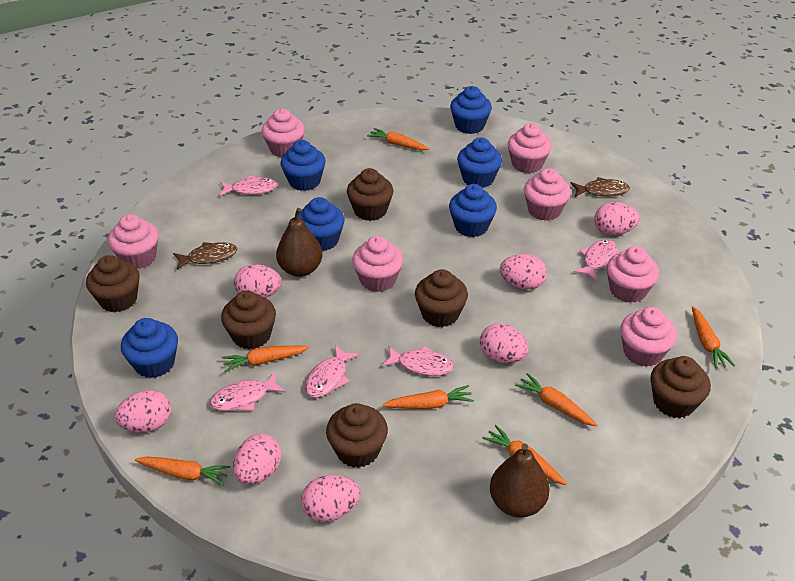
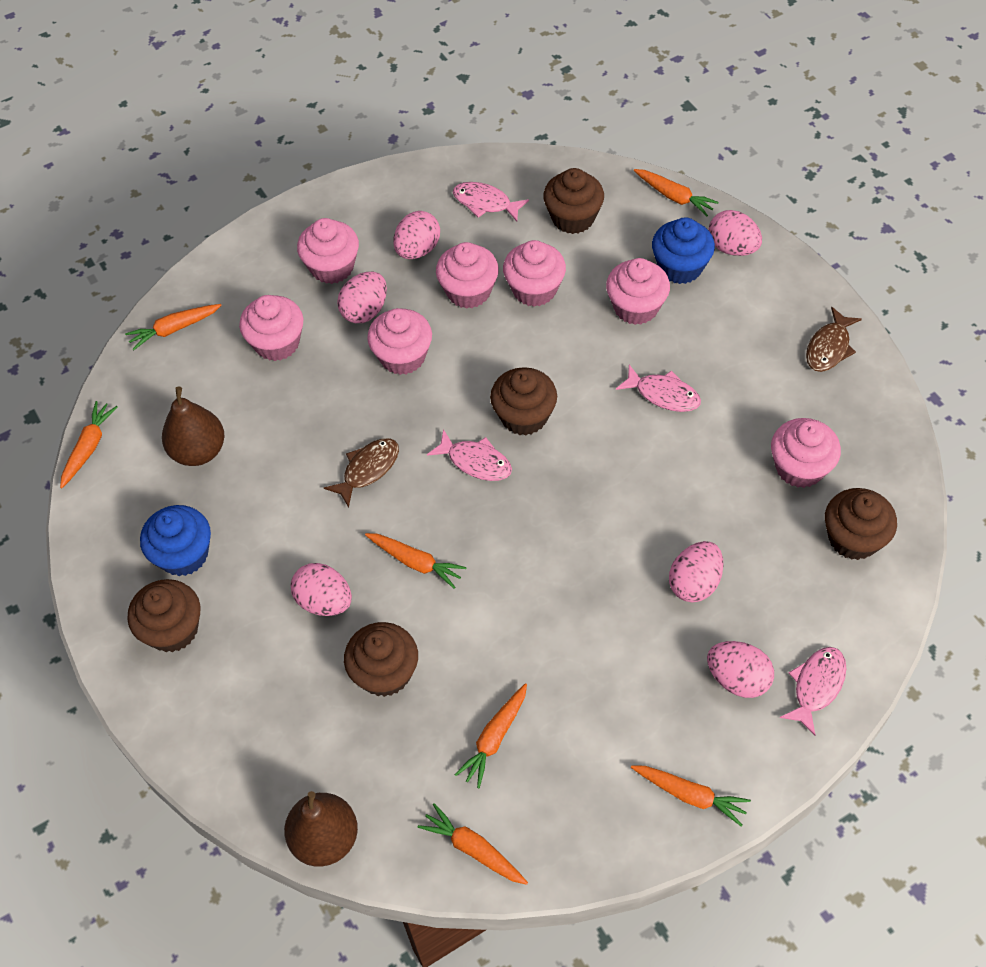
blue cupcake: 6 -> 2
brown cupcake: 6 -> 5
pink egg: 7 -> 6
pink fish: 5 -> 4

